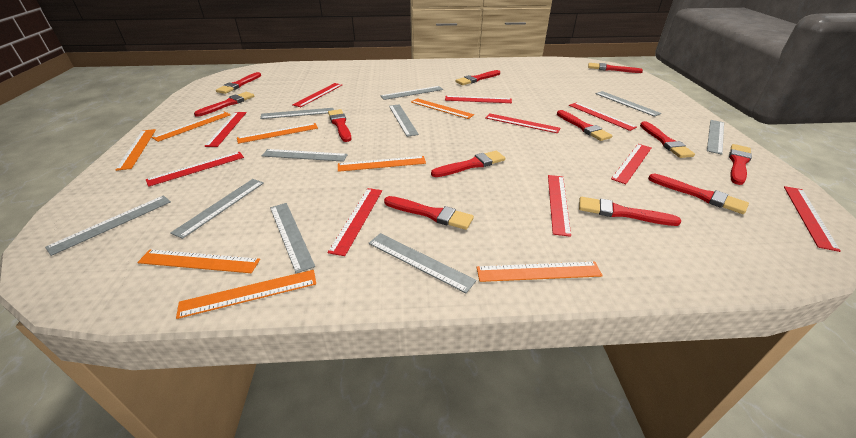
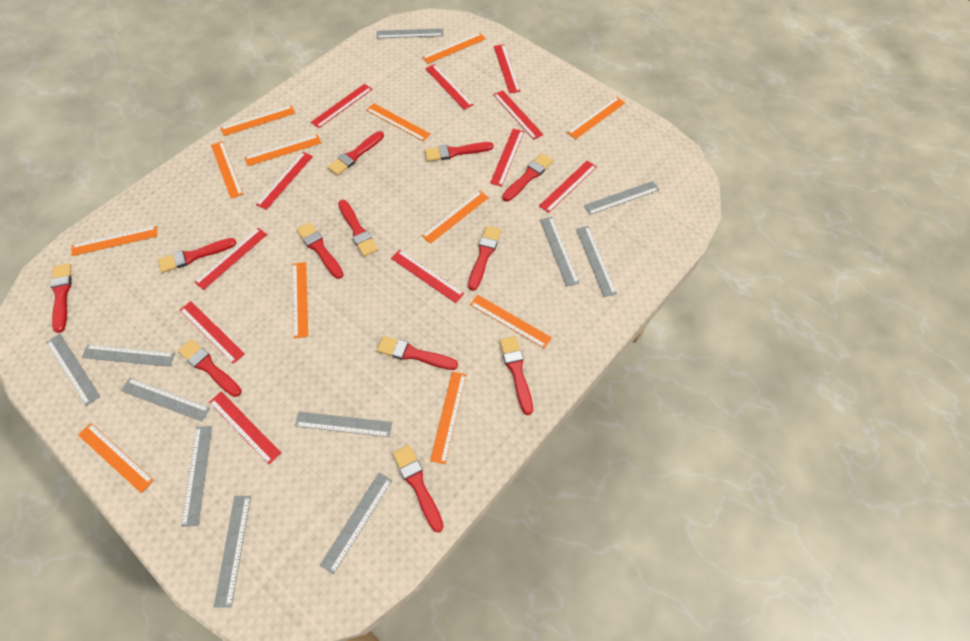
grey ruler: 10 -> 11
orange ruler: 8 -> 12
red ruler: 10 -> 11

